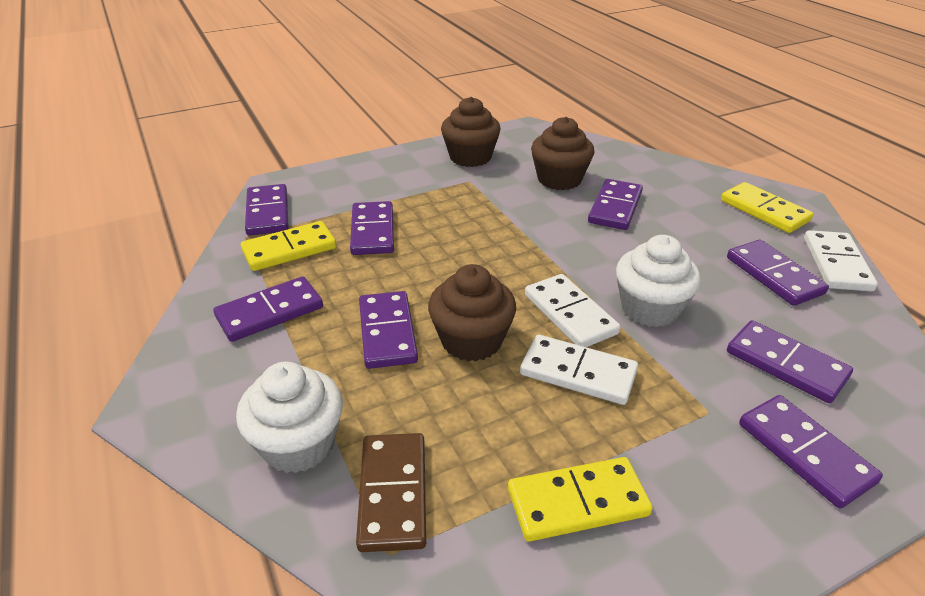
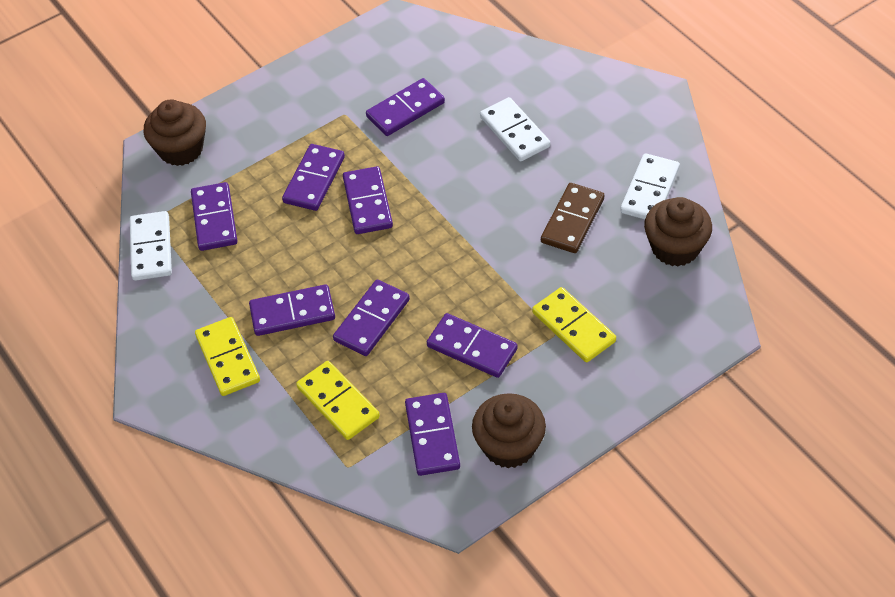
white cupcake: 2 -> 0

